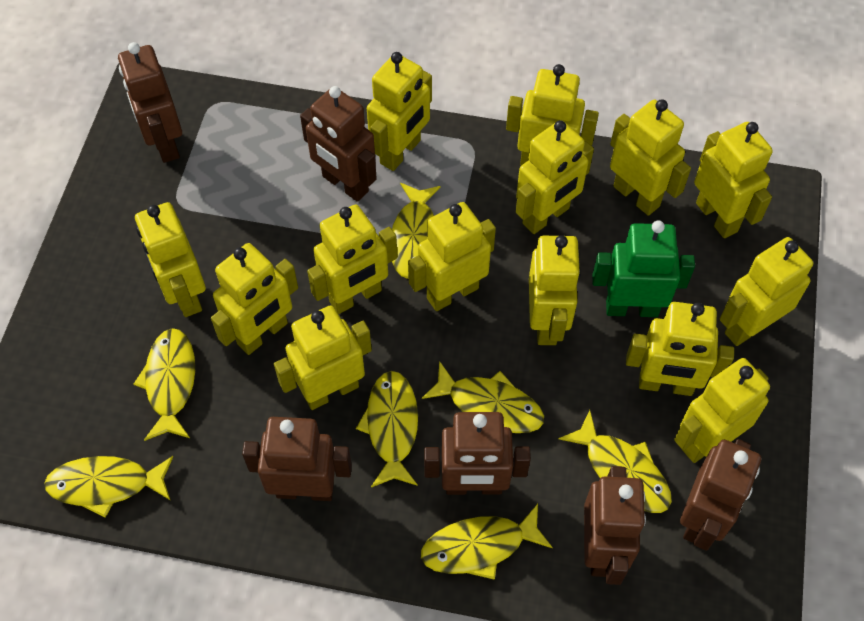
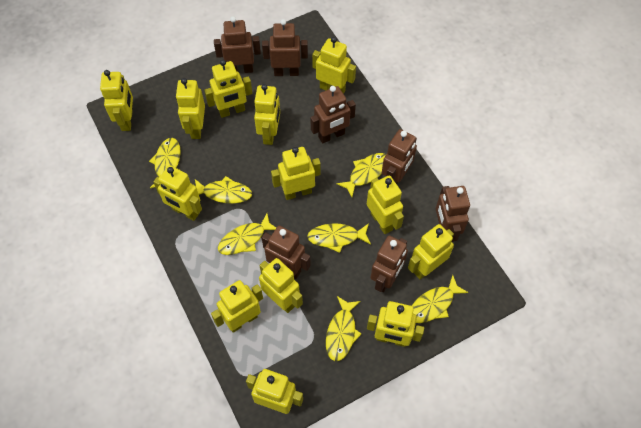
brown robot: 6 -> 7
green robot: 1 -> 0
yellow robot: 14 -> 13

